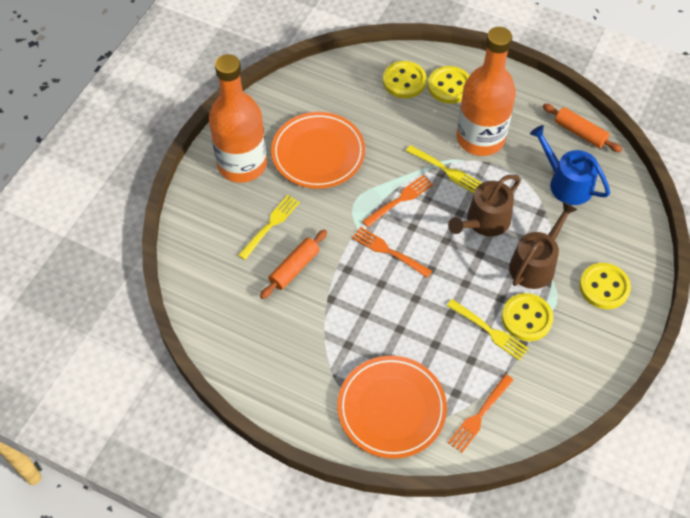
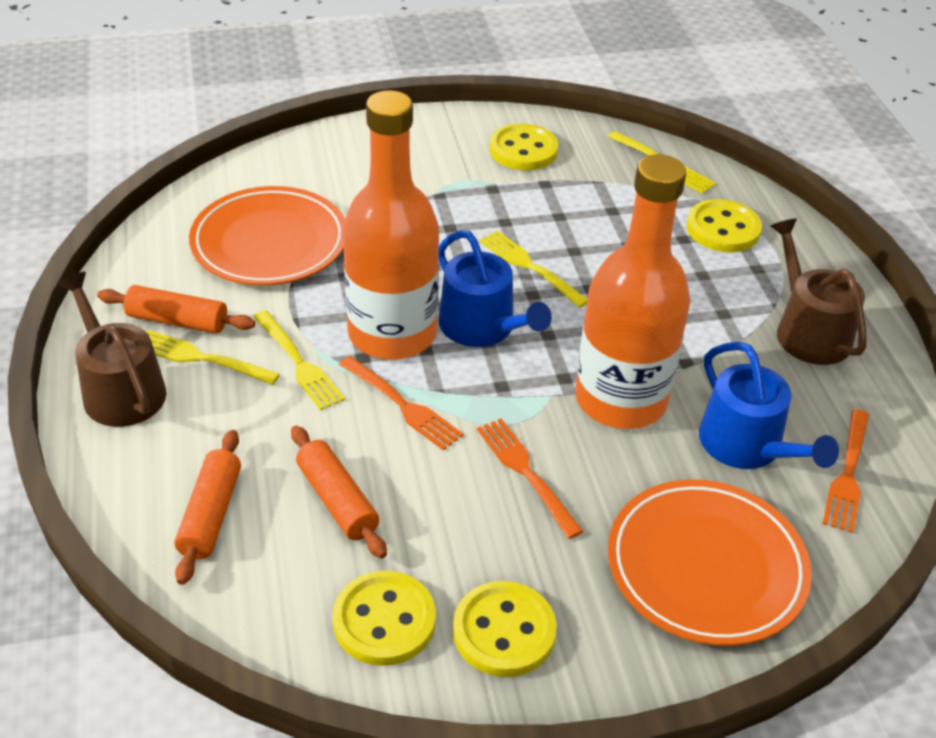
blue watering can: 1 -> 2
orange rolling pin: 2 -> 3
yellow fork: 3 -> 4

